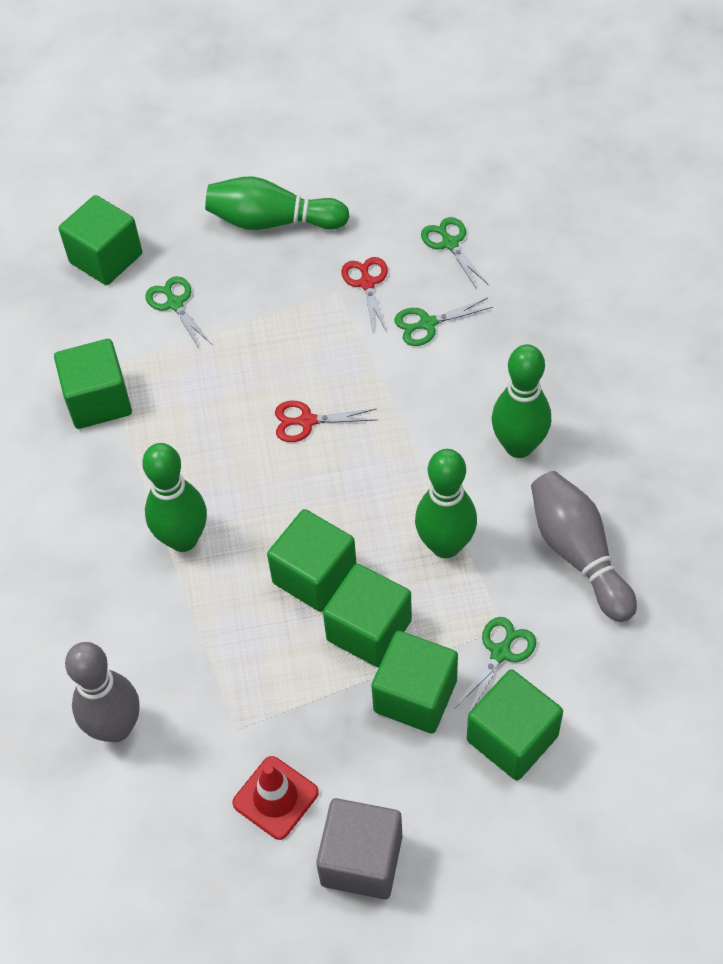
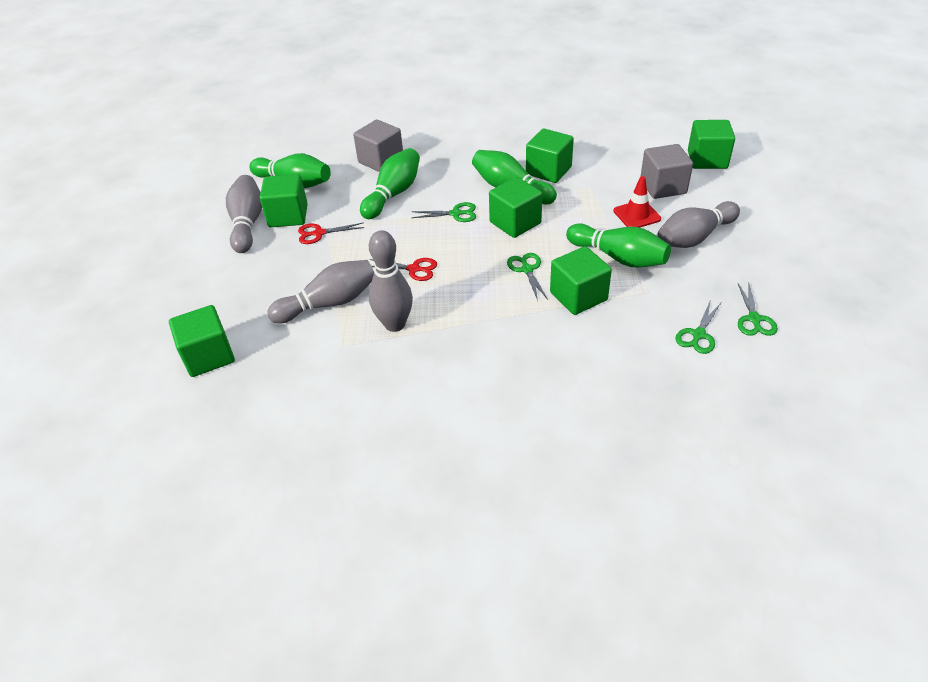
grey bowling pin: 2 -> 4
grey cube: 1 -> 2

